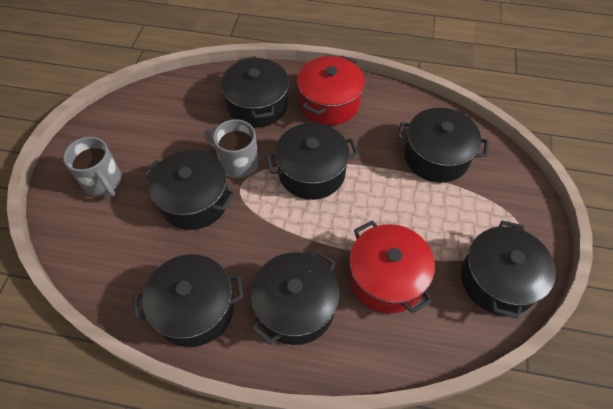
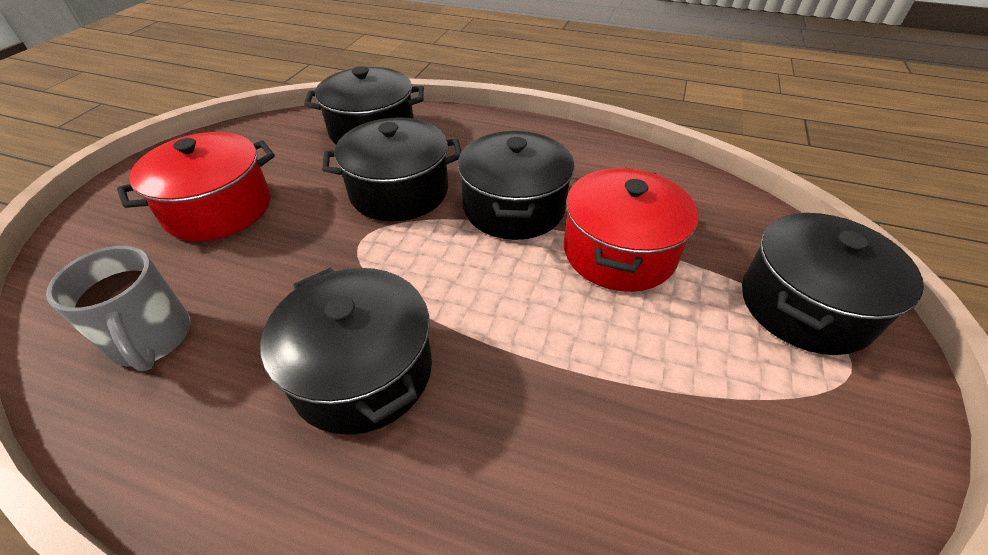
black pot: 7 -> 5
grey mug: 2 -> 1

